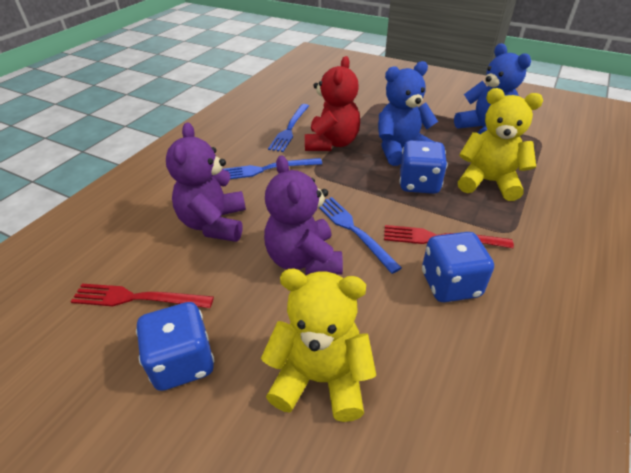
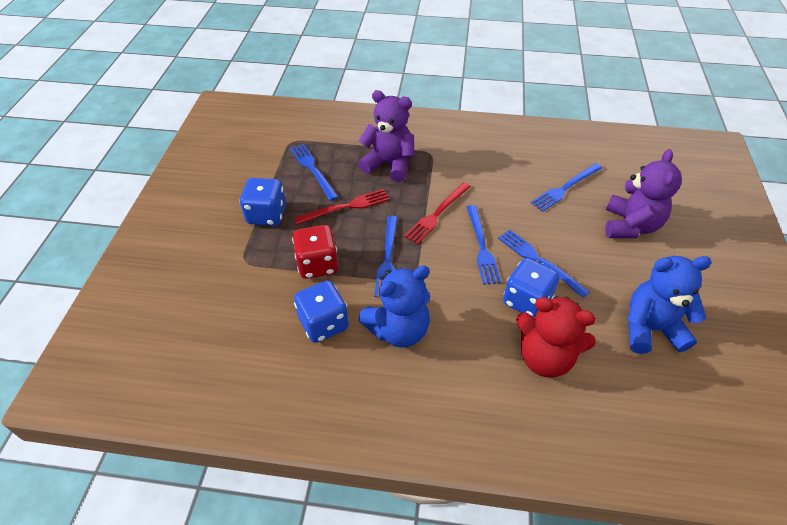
blue fork: 3 -> 5
red dice: 0 -> 1
yellow teddy bear: 2 -> 0

